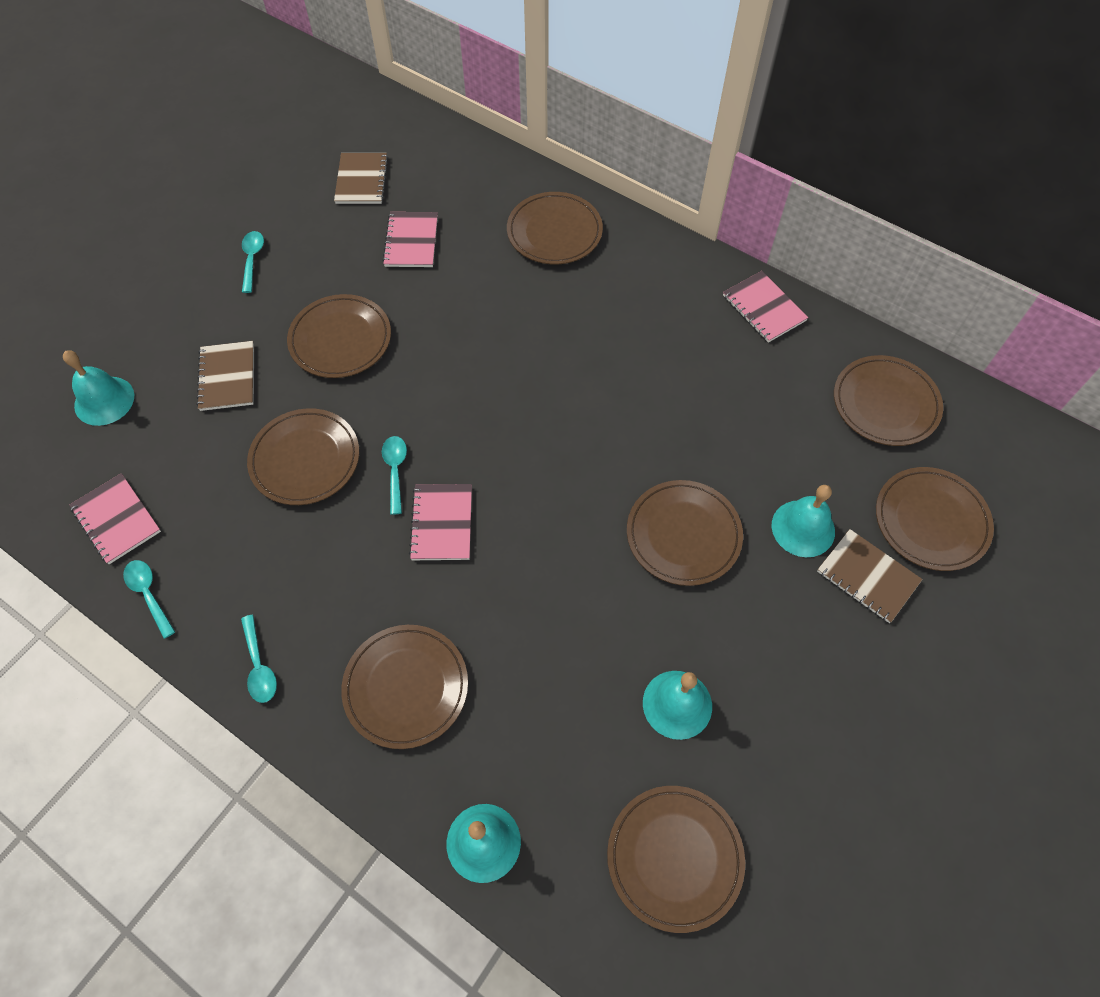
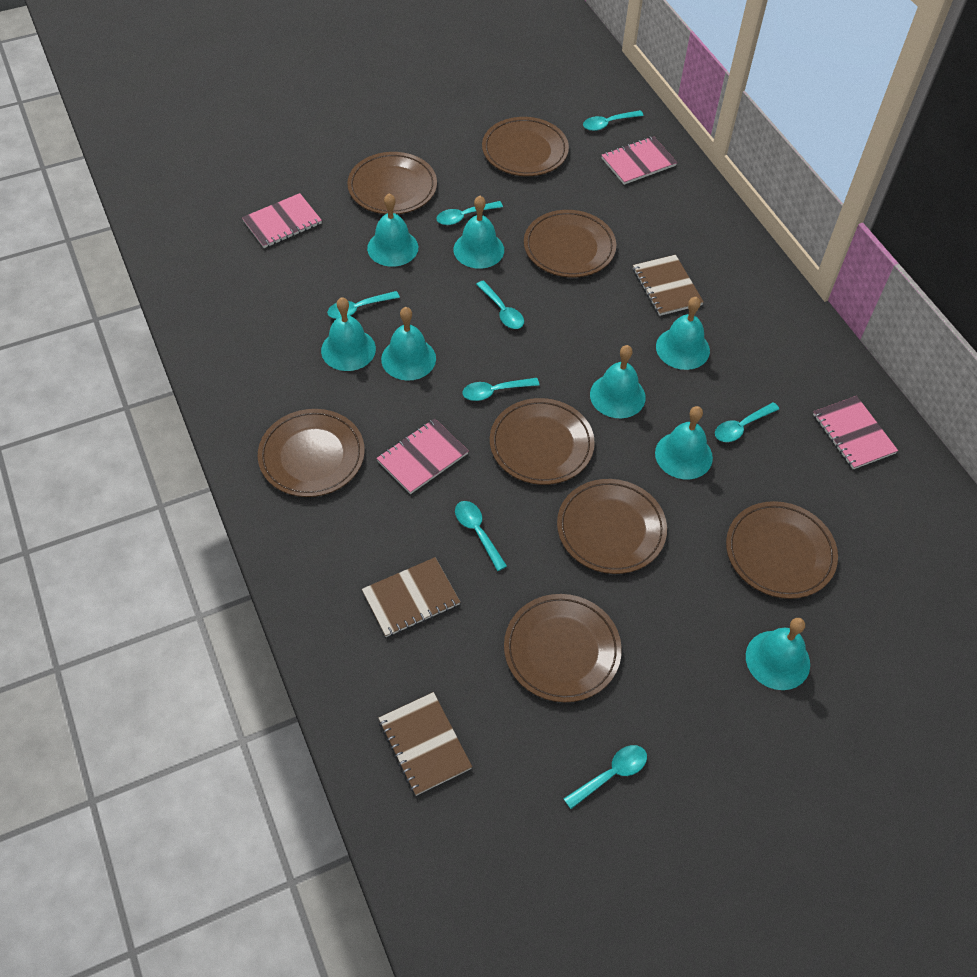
turquoise bell: 4 -> 8
turquoise spoon: 4 -> 8

